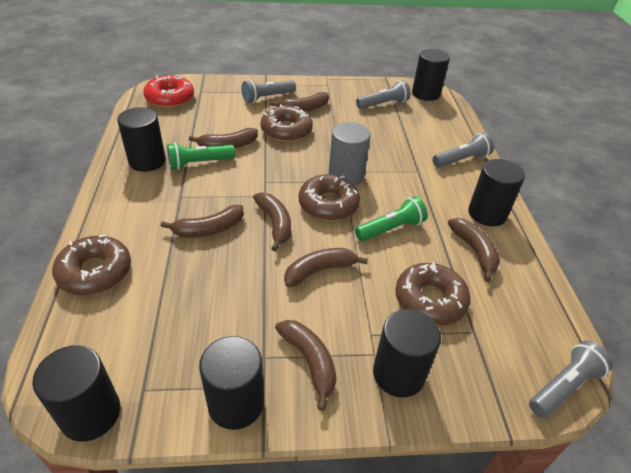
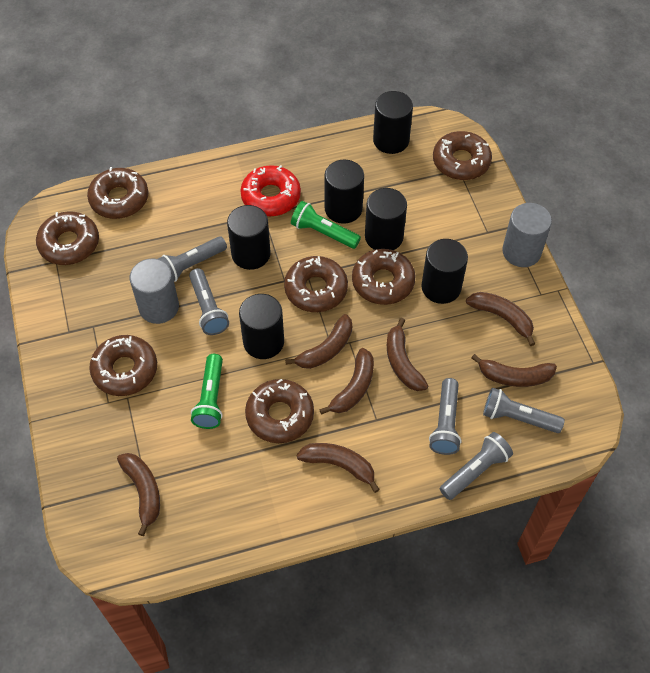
brown donut: 4 -> 7
grey cylinder: 1 -> 2
grey flashlight: 4 -> 5

